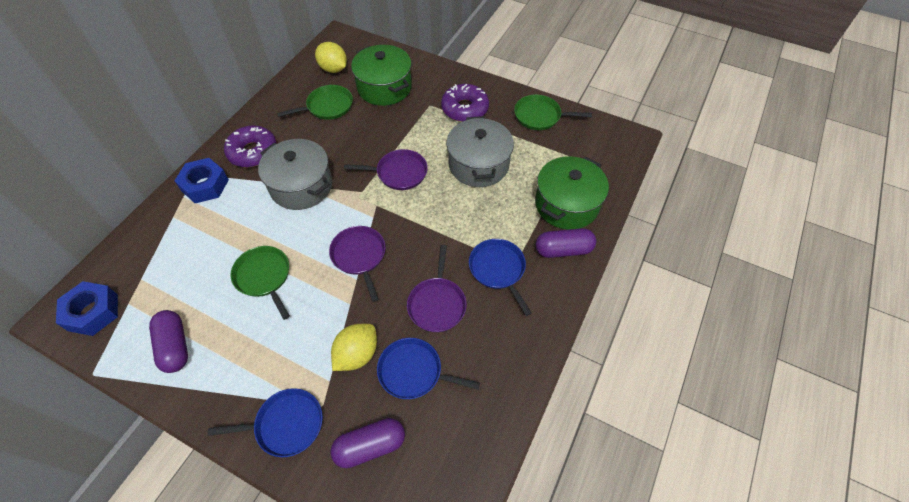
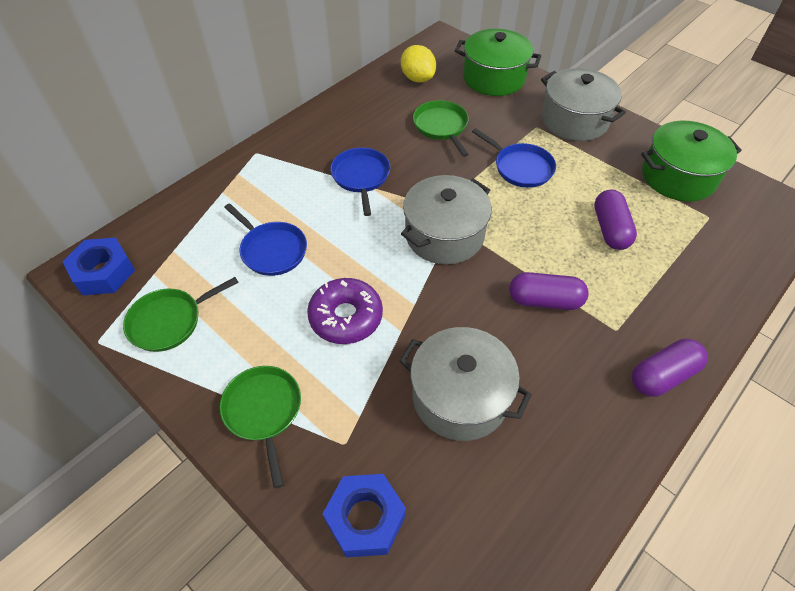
grey pot: 2 -> 3
purple donut: 2 -> 1
purple pan: 3 -> 0
yellow lemon: 2 -> 1

